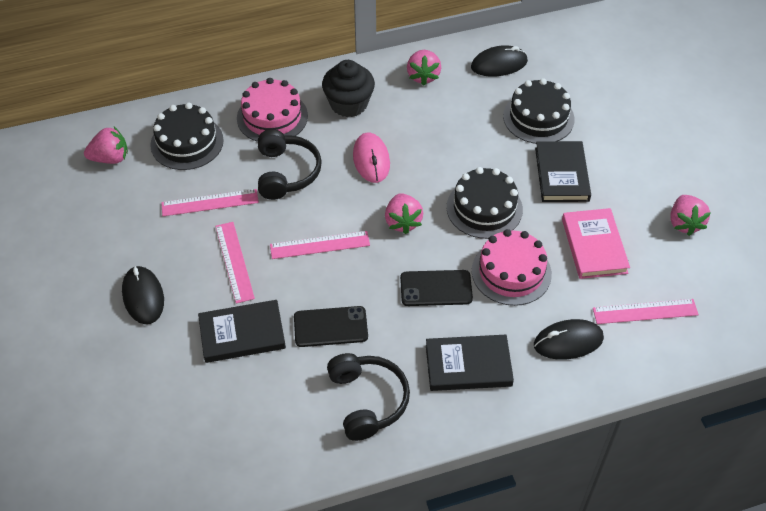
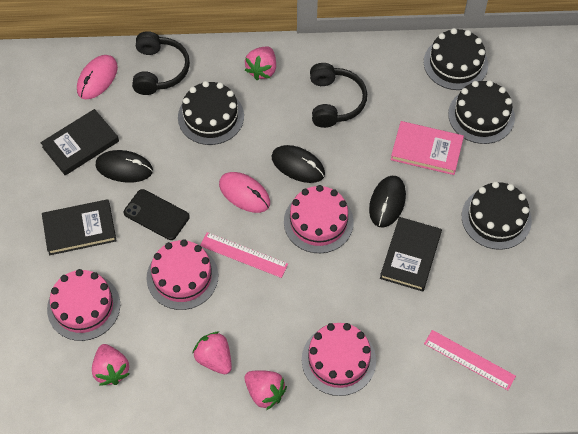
black cake: 3 -> 4
black cupcake: 1 -> 0
black phone: 2 -> 1
pink cake: 2 -> 4
pink mouse: 1 -> 2
pink ruler: 4 -> 2

